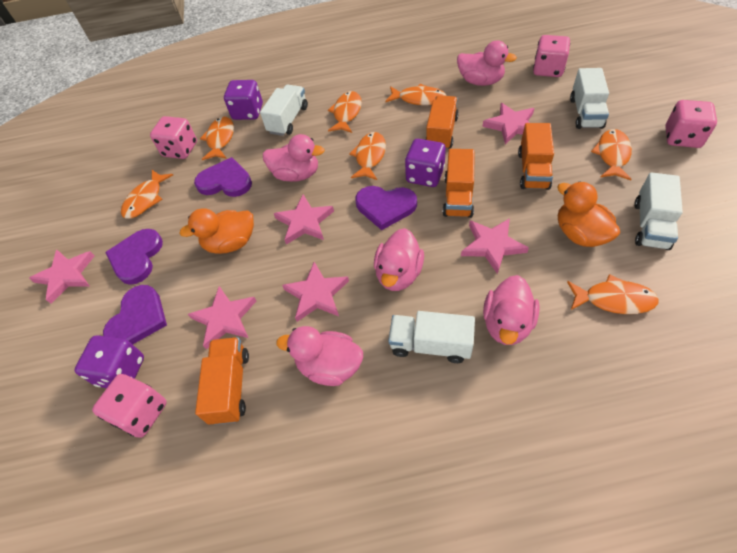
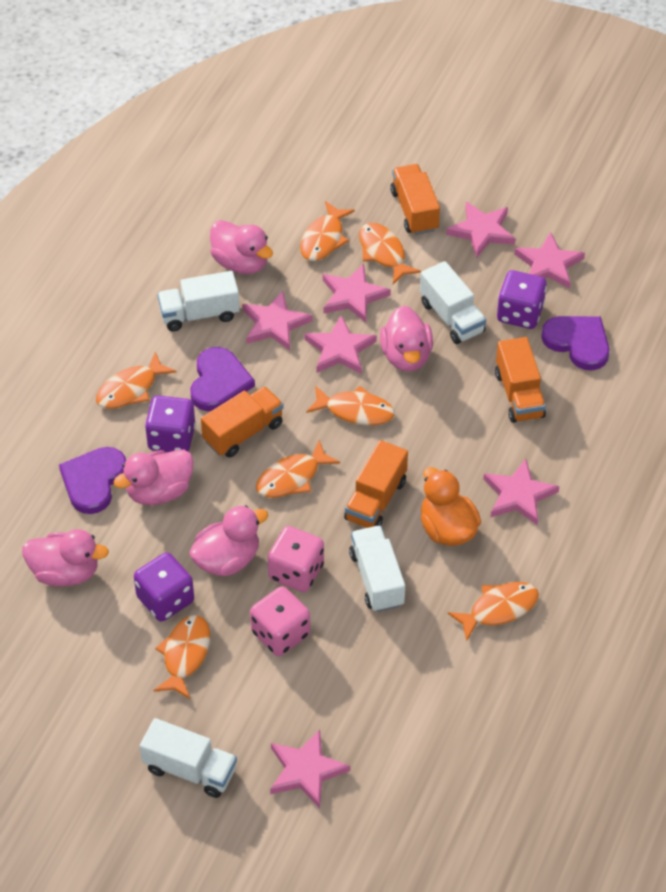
orange duck: 2 -> 1
pink dice: 4 -> 2
pink star: 6 -> 7
purple heart: 4 -> 3

